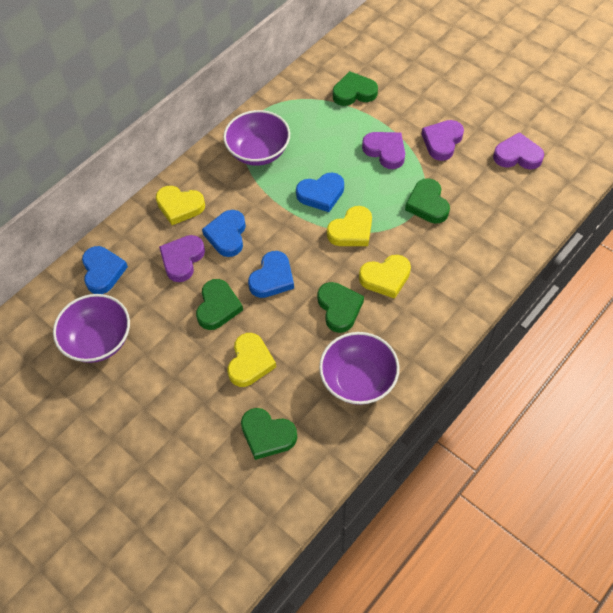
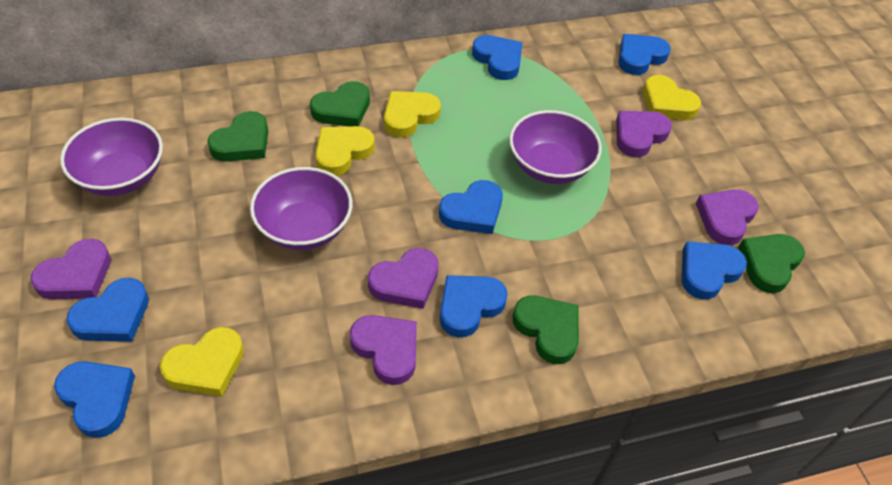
blue heart: 4 -> 7
green heart: 5 -> 4
purple heart: 4 -> 5

